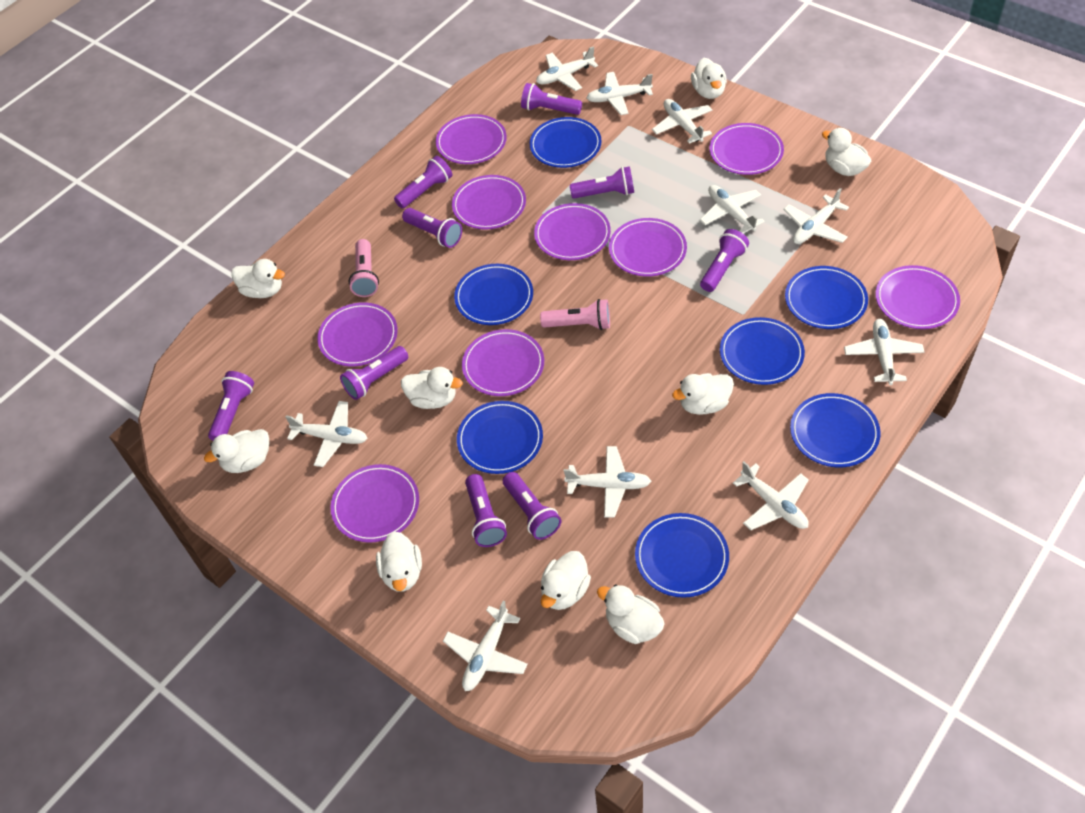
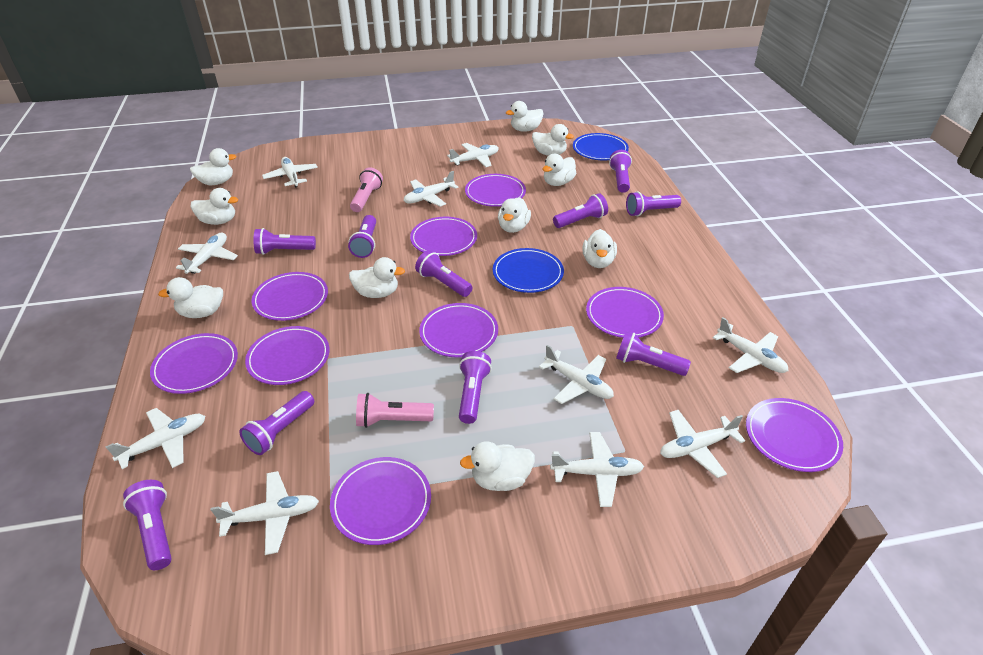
blue plate: 7 -> 2
purple flashlight: 9 -> 10
white duck: 9 -> 10

